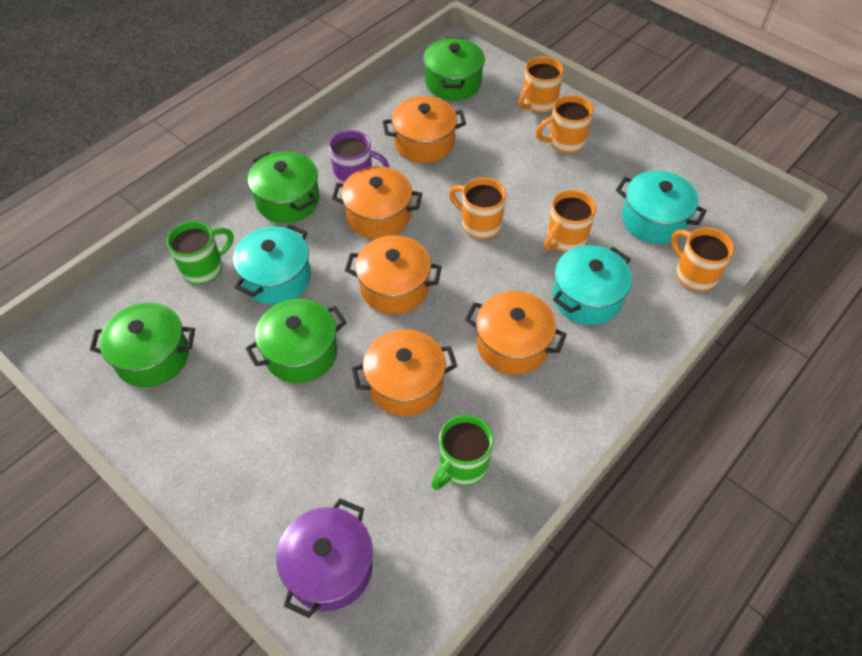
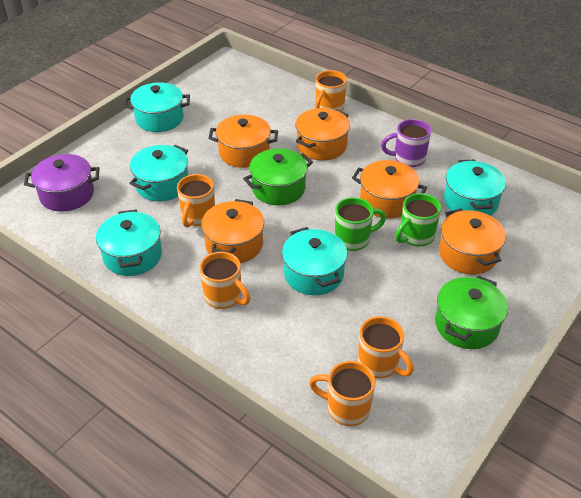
green pot: 4 -> 2
turquoise pot: 3 -> 5

